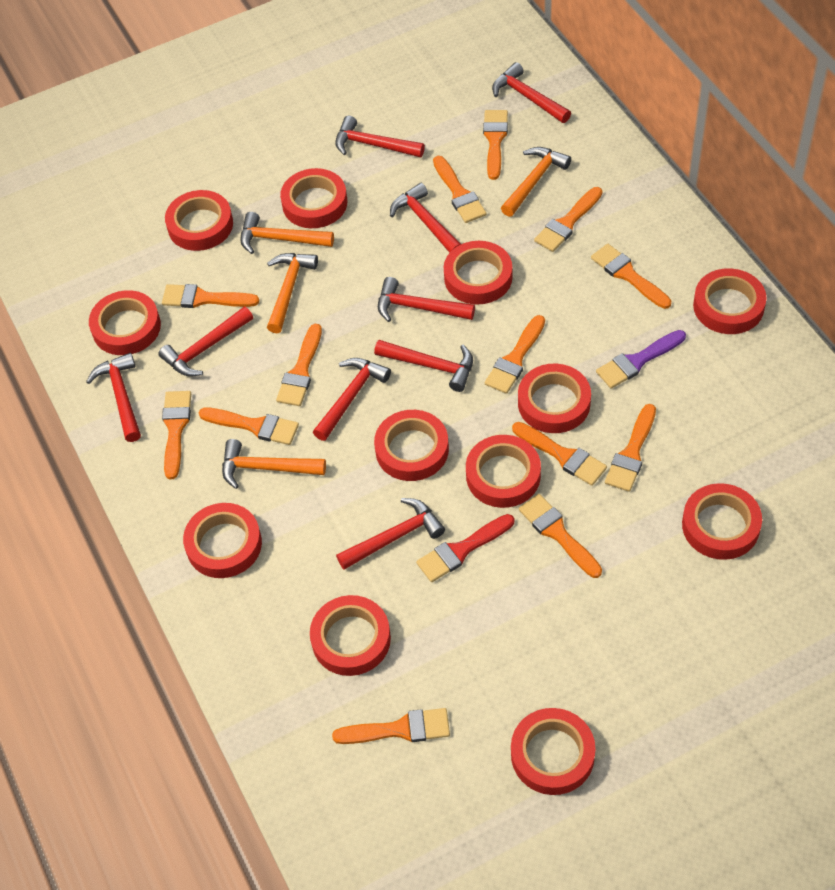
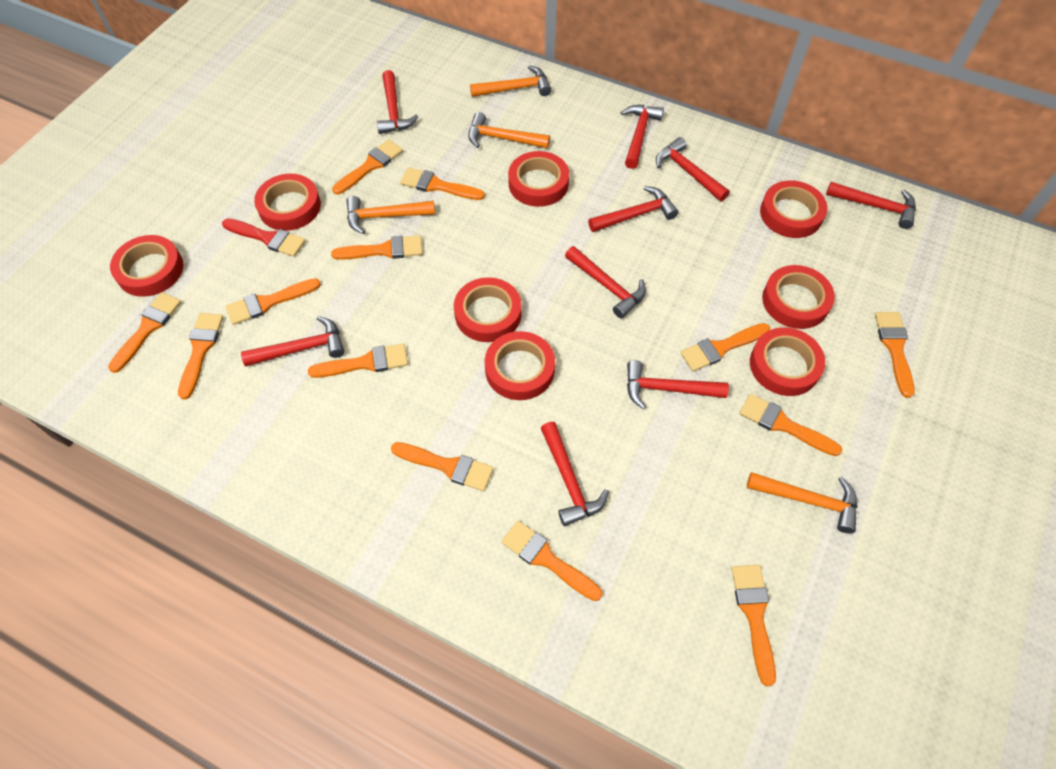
purple brush: 1 -> 0
red tape: 12 -> 8

